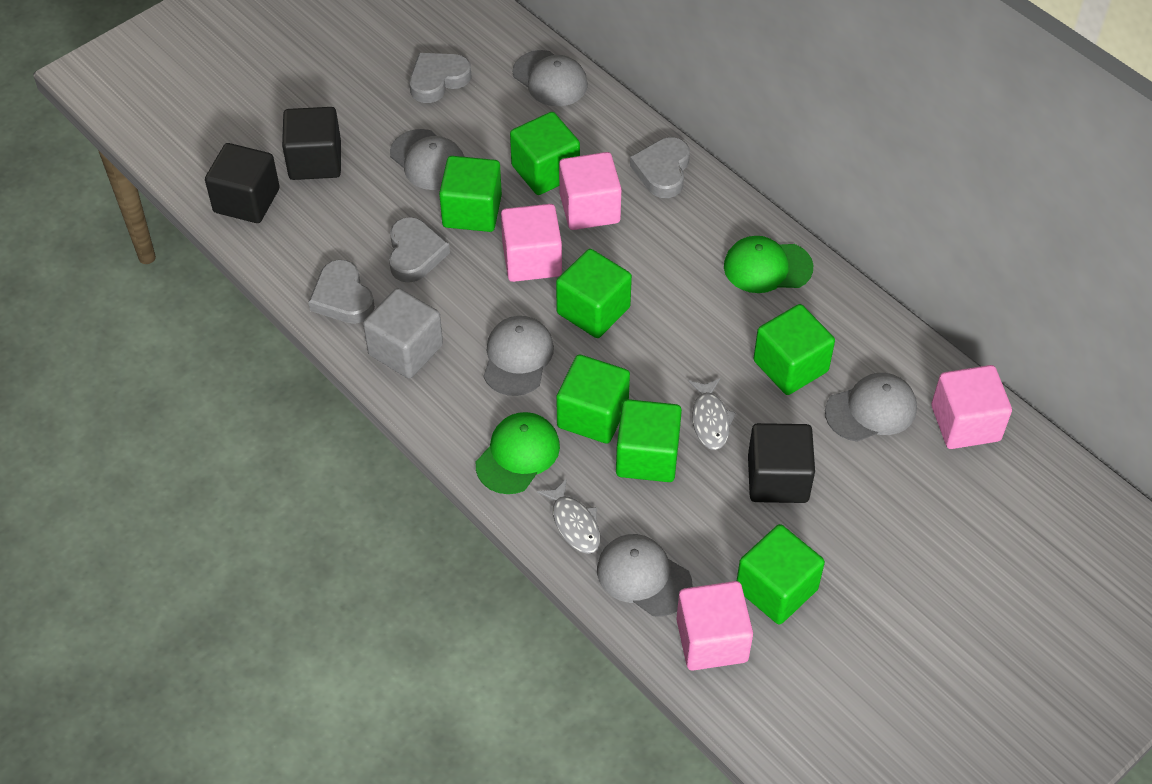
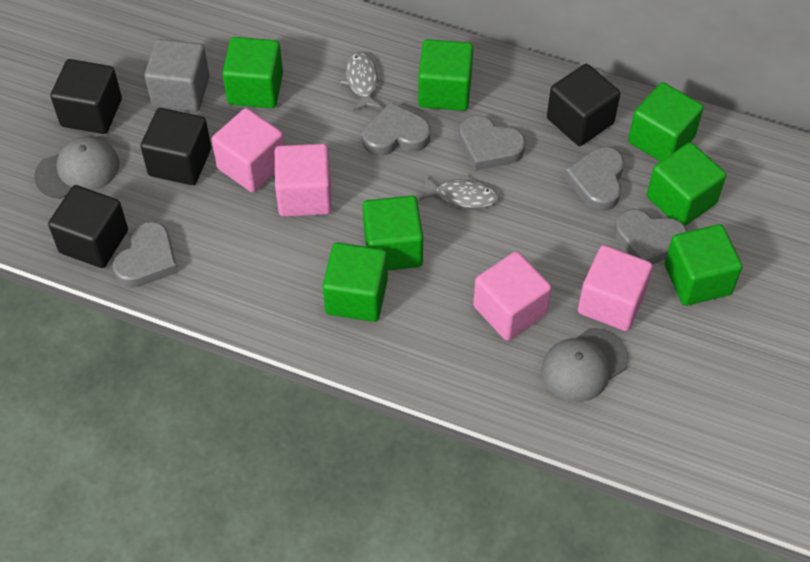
black cube: 3 -> 4
green cap: 2 -> 0
grey cap: 5 -> 2
grey heart: 4 -> 5

